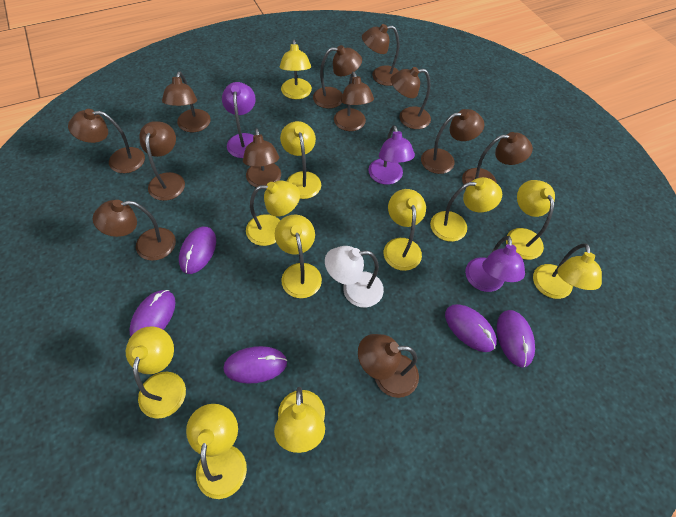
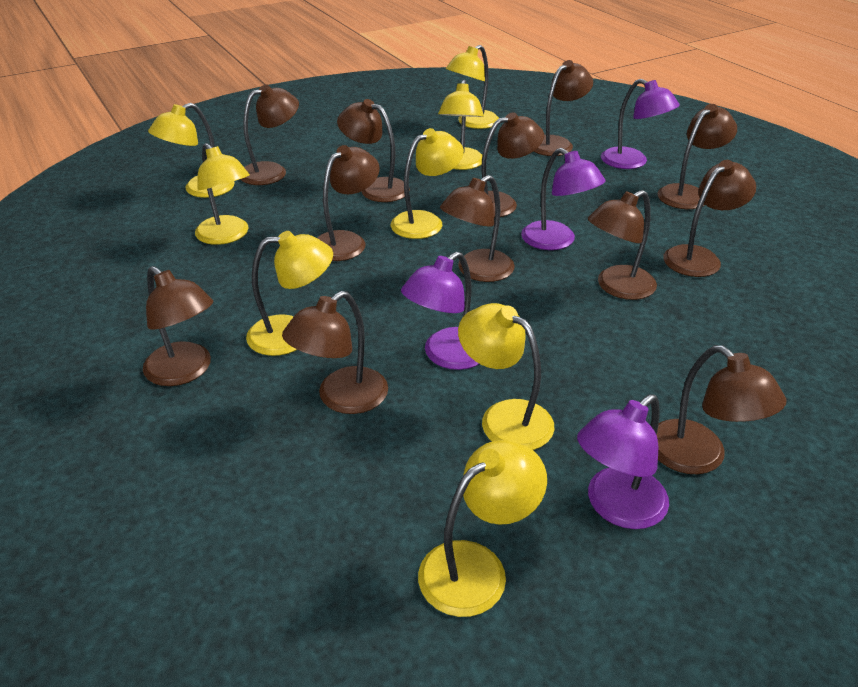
purple lamp: 3 -> 4
purple mouse: 5 -> 0
white lamp: 1 -> 0
yellow lamp: 11 -> 8

